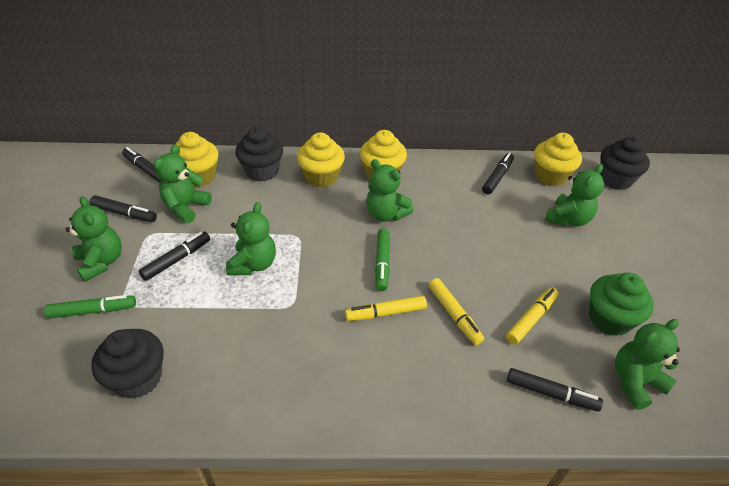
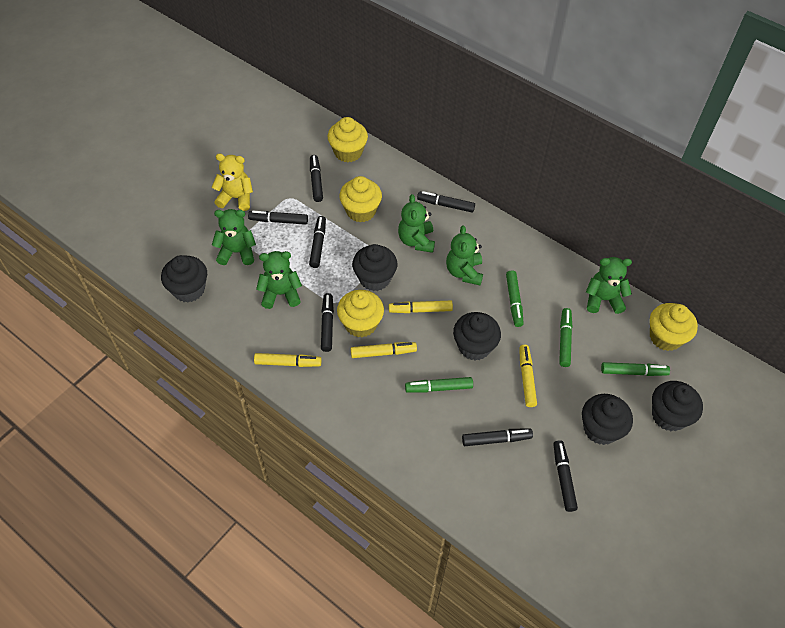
black cupcake: 3 -> 5
black marker: 5 -> 7
green cupcake: 1 -> 0
green marker: 2 -> 4
green teddy bear: 6 -> 5
yellow marker: 3 -> 4
yellow teddy bear: 0 -> 1

